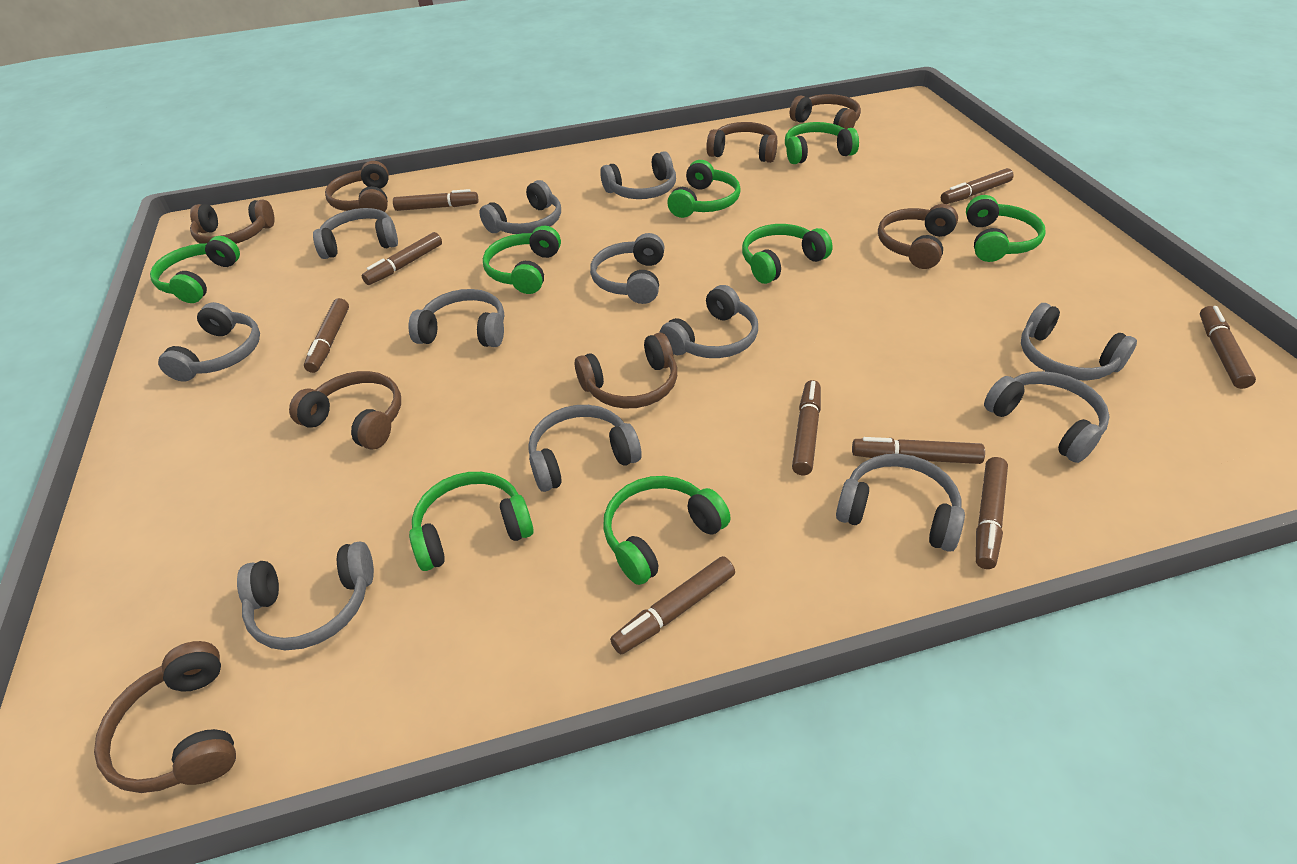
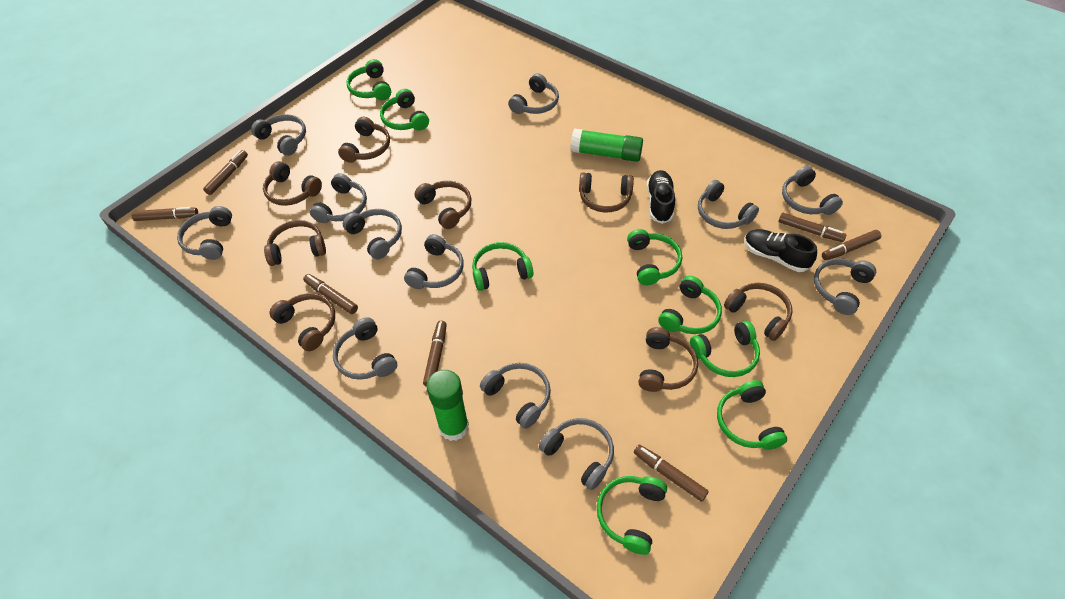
black shoe: 0 -> 2
brown marker: 9 -> 7
green glue stick: 0 -> 2

